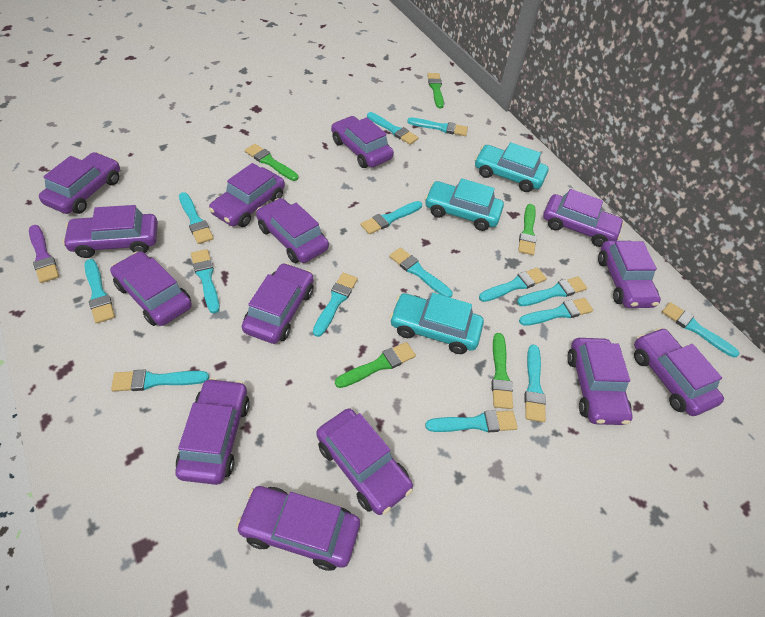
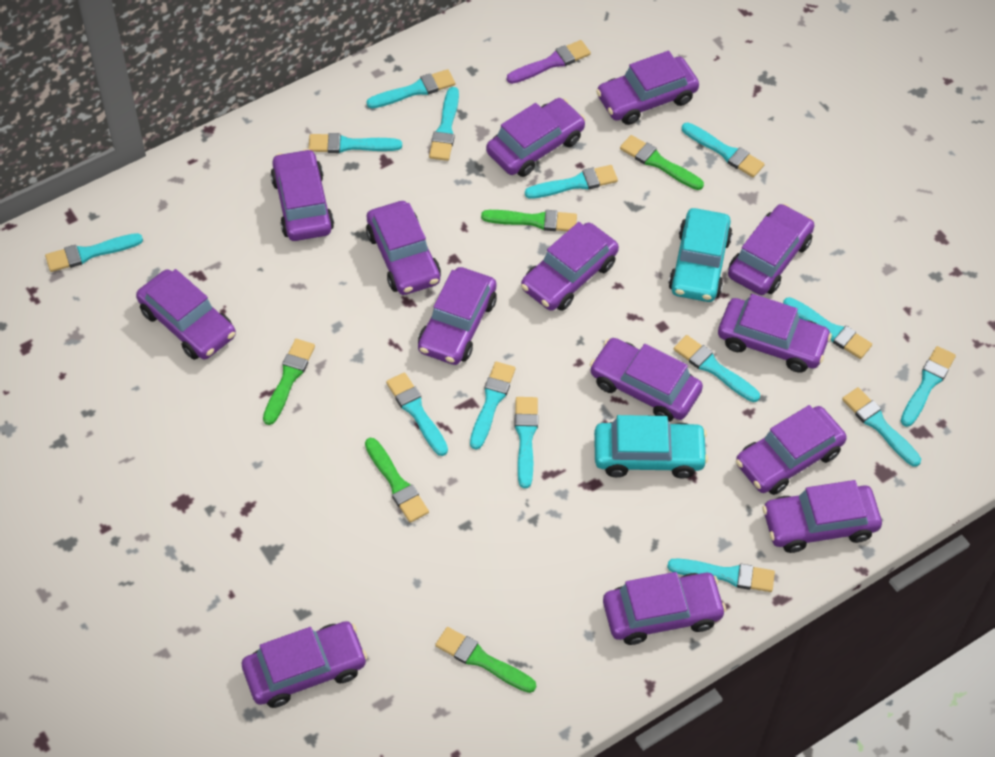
turquoise brush: 15 -> 14
turquoise car: 3 -> 2

